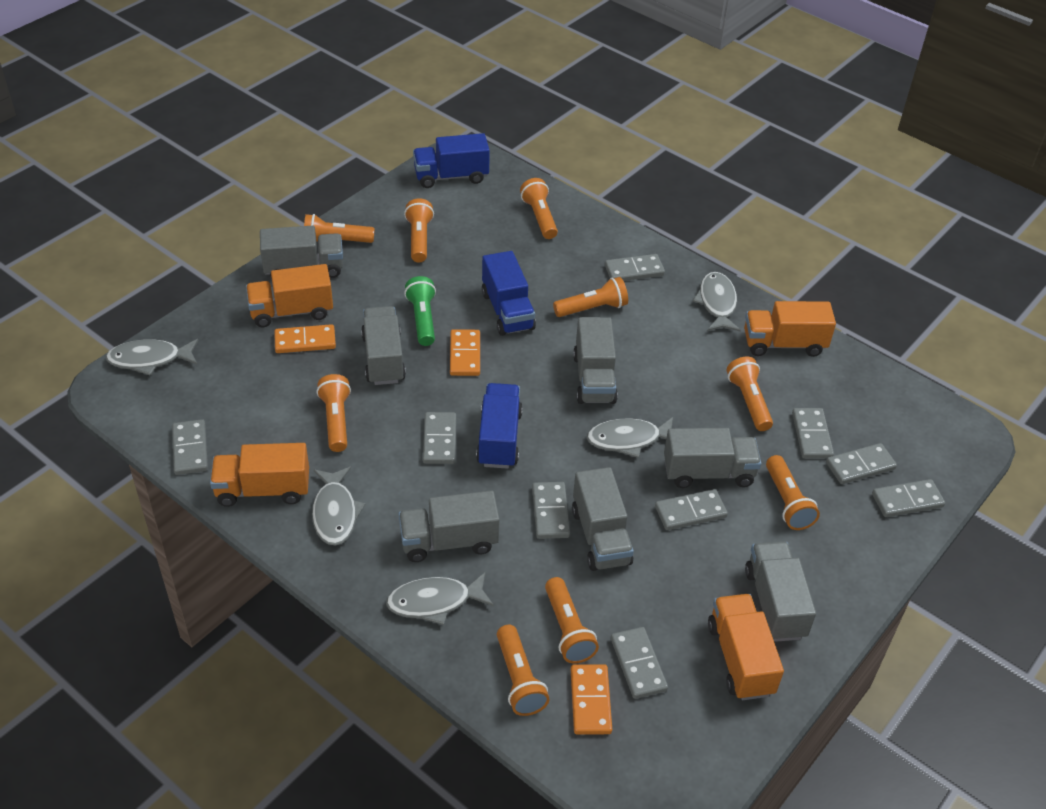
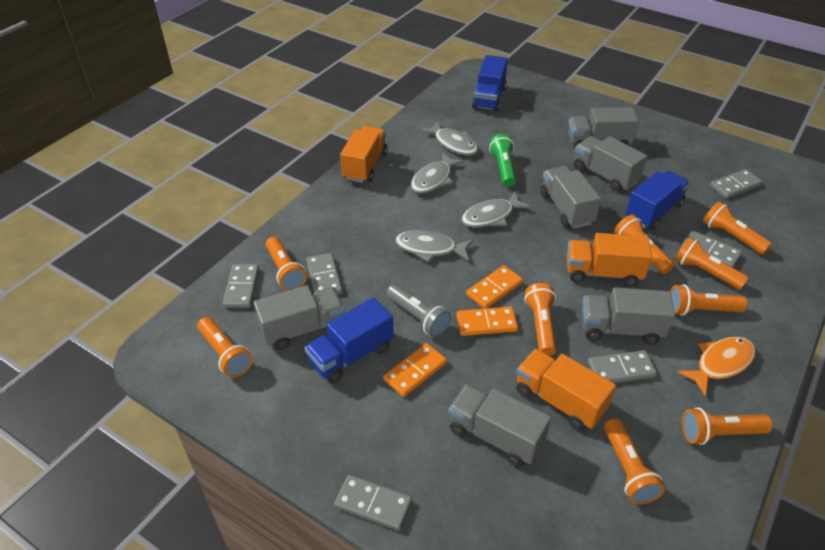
grey domino: 9 -> 6
grey fish: 5 -> 4
grey flashlight: 0 -> 1
grey truck: 7 -> 6
orange fish: 0 -> 1
orange truck: 4 -> 3

